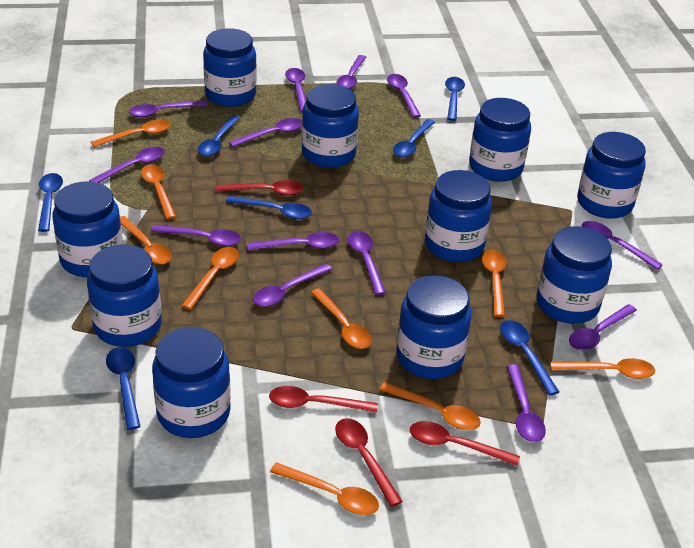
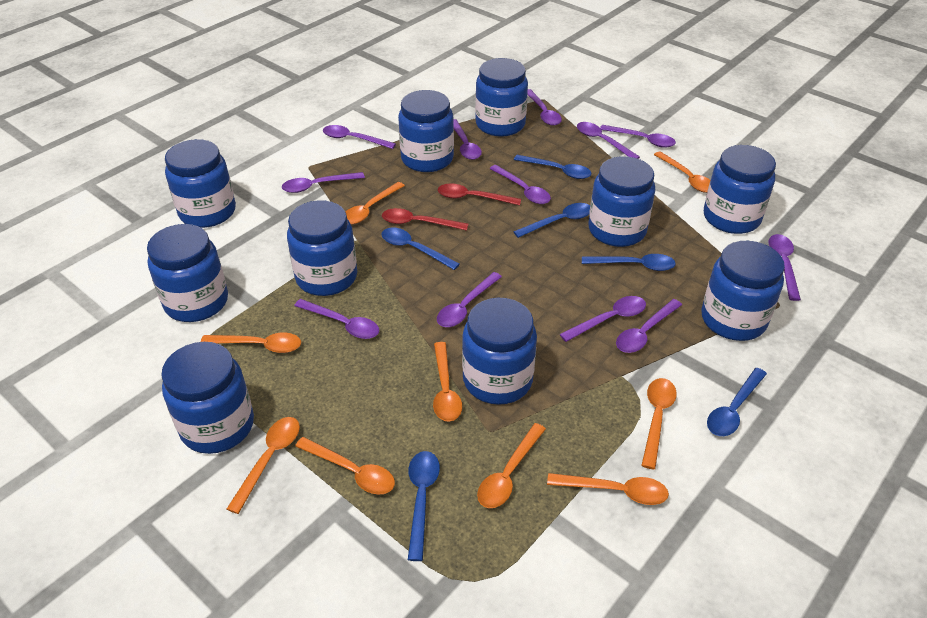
blue spoon: 7 -> 6
purple spoon: 13 -> 12
red spoon: 4 -> 2

